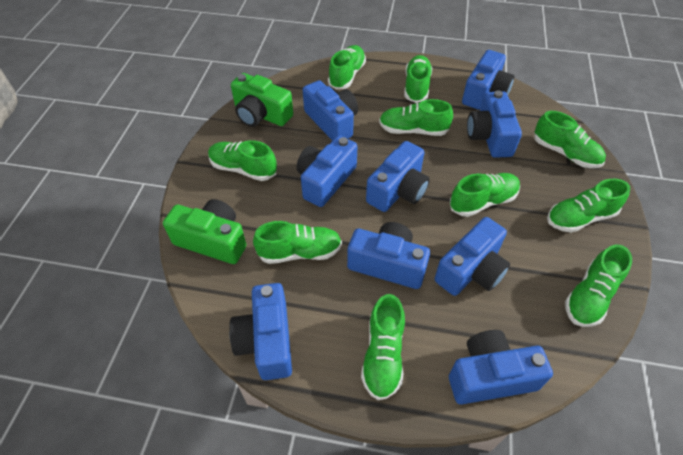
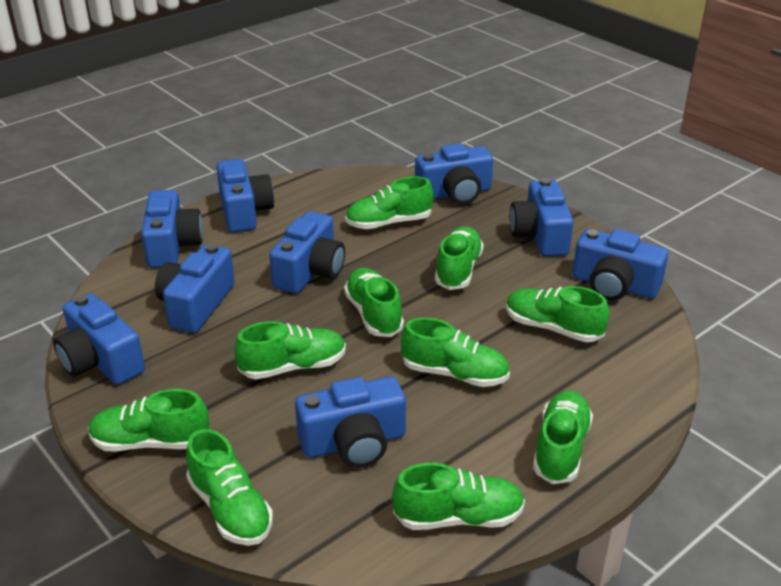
green camera: 2 -> 0

